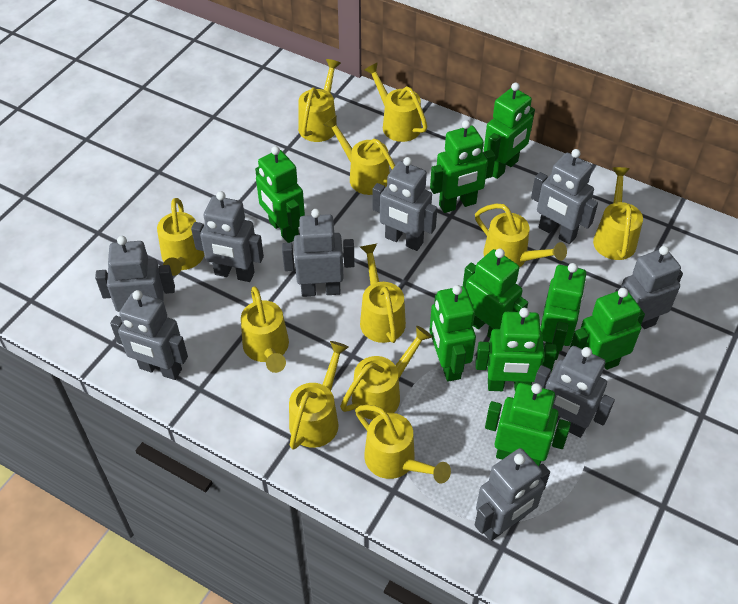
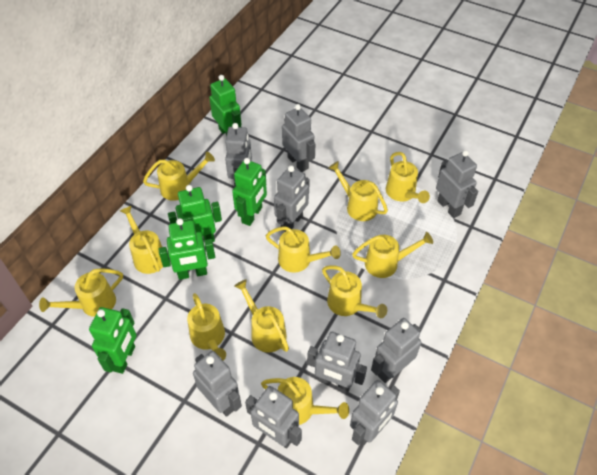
green robot: 9 -> 5

